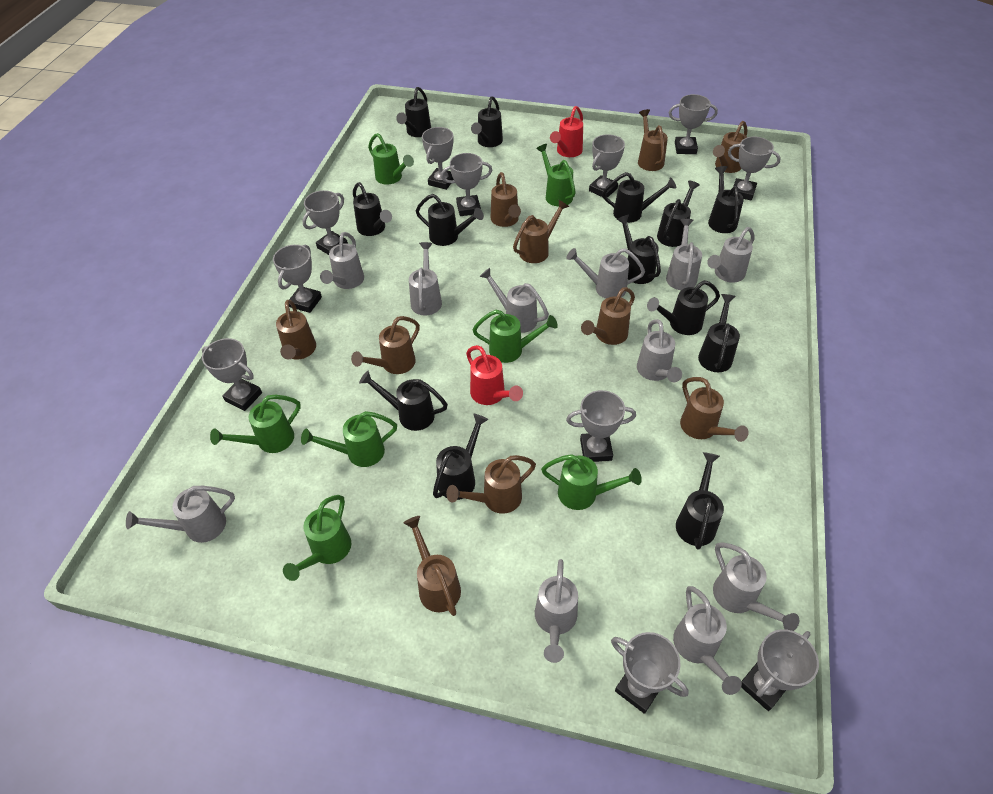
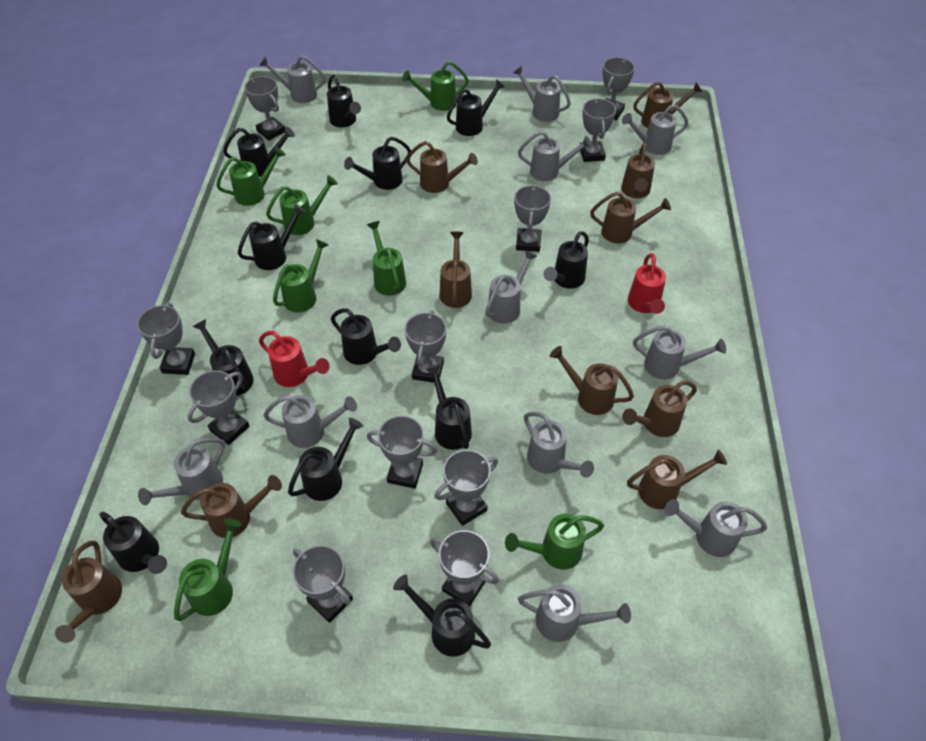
black watering can: 13 -> 12

